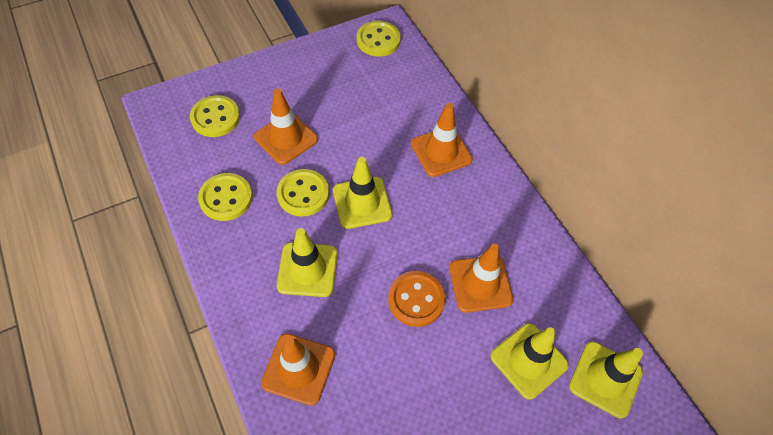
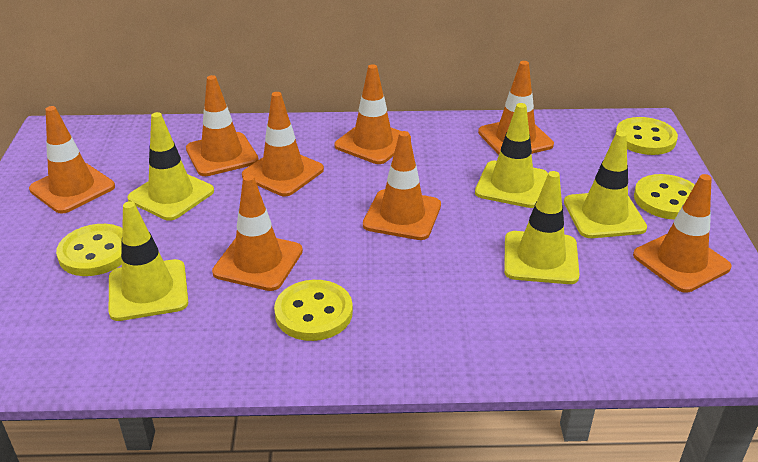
orange button: 1 -> 0
orange traffic cone: 4 -> 8
yellow traffic cone: 4 -> 5

